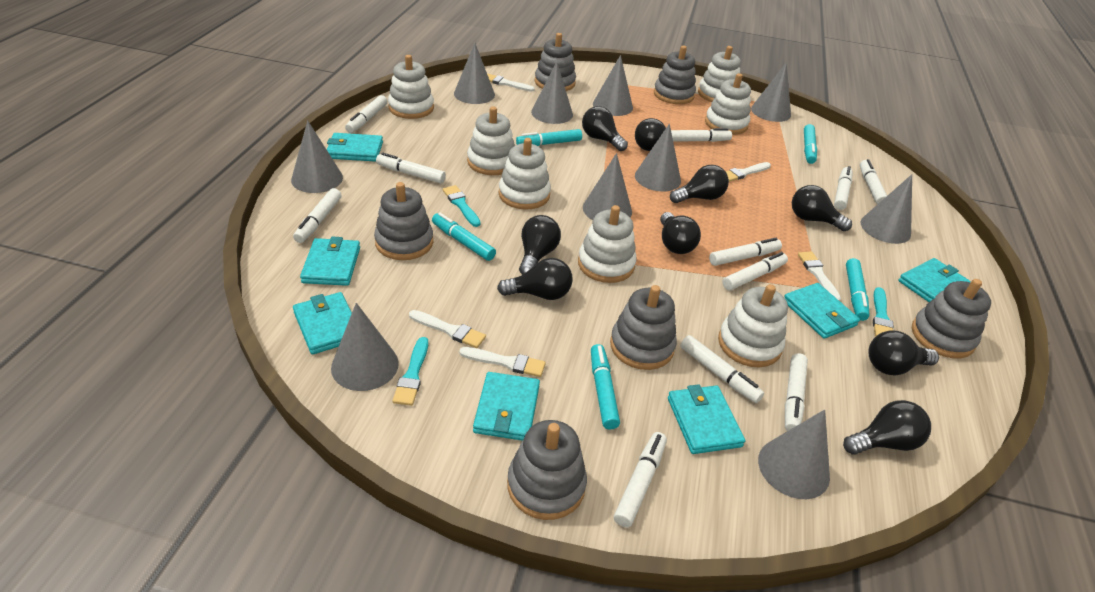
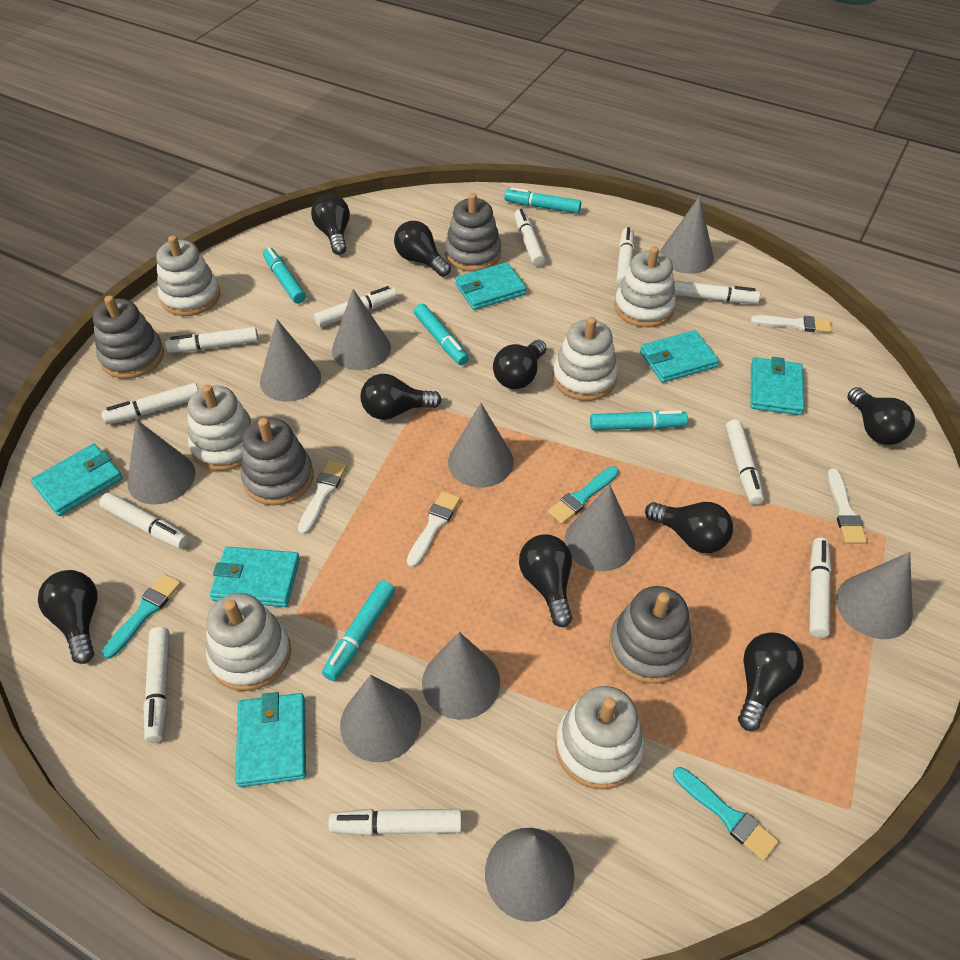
grey stacking toy: 6 -> 4
turquoise wallet: 7 -> 6
white brush: 5 -> 4
white stacking toy: 7 -> 6

